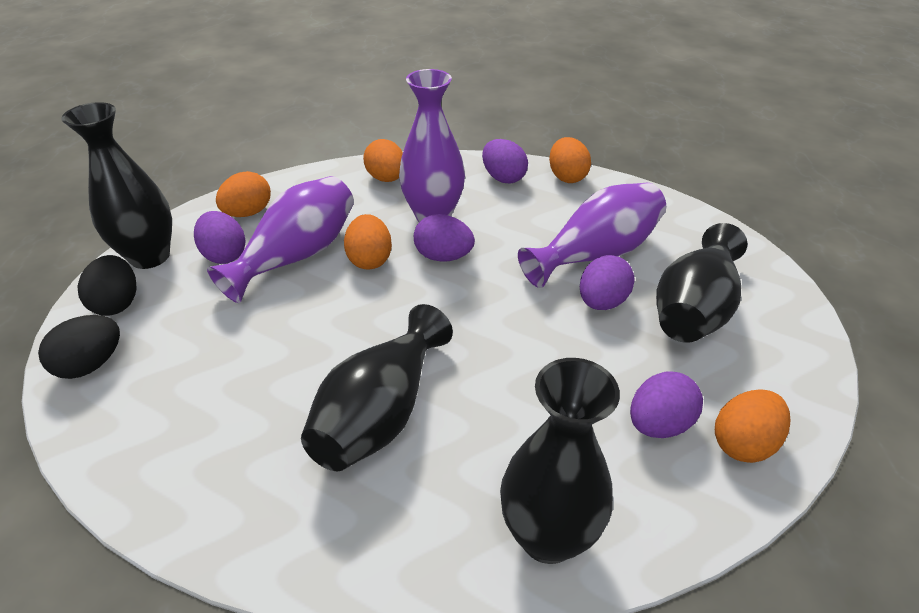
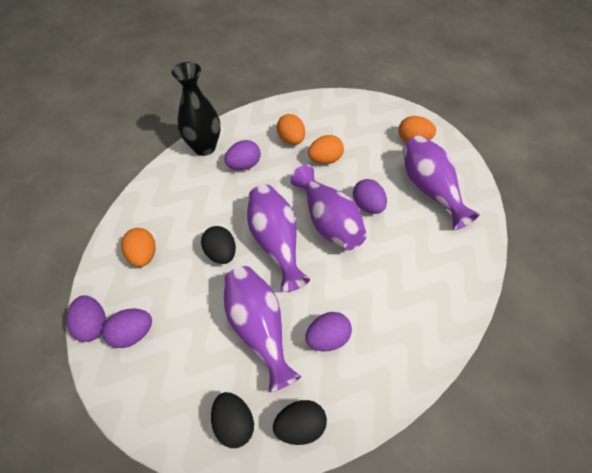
black egg: 2 -> 3
black vase: 4 -> 1
orange egg: 5 -> 4
purple vase: 3 -> 4

